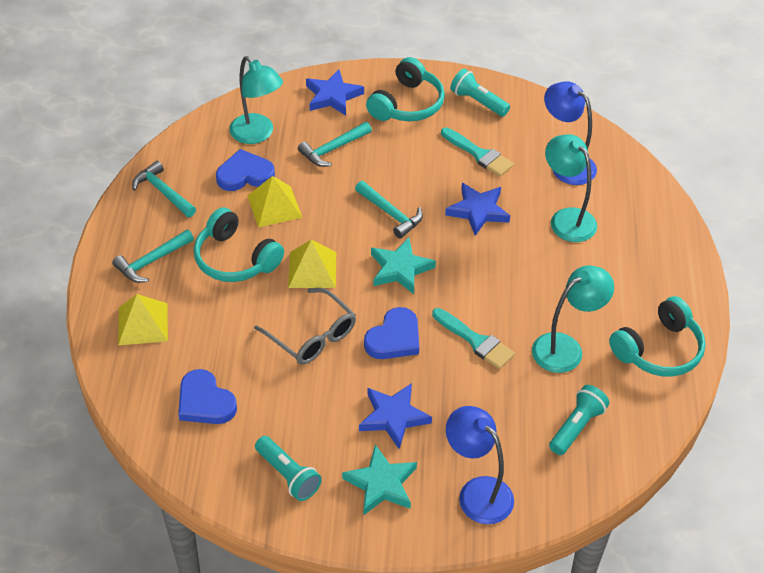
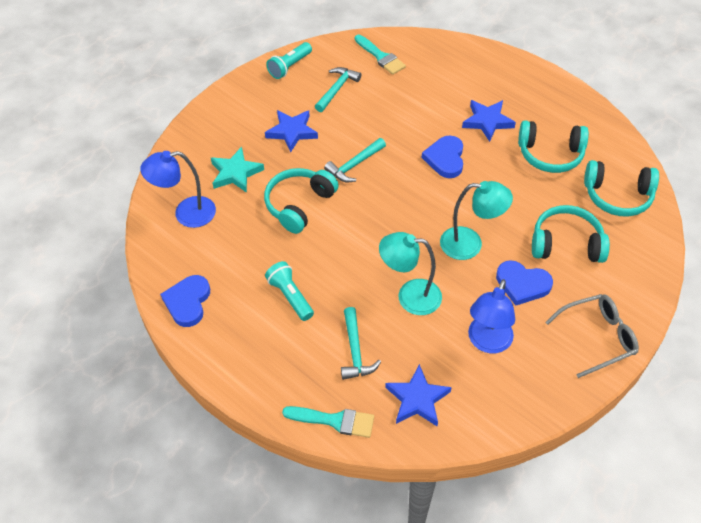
turquoise flashlight: 3 -> 2
turquoise hammer: 4 -> 3
turquoise headphones: 3 -> 4
turquoise lamp: 3 -> 2
turquoise star: 2 -> 1
yellow pyramid: 3 -> 0

